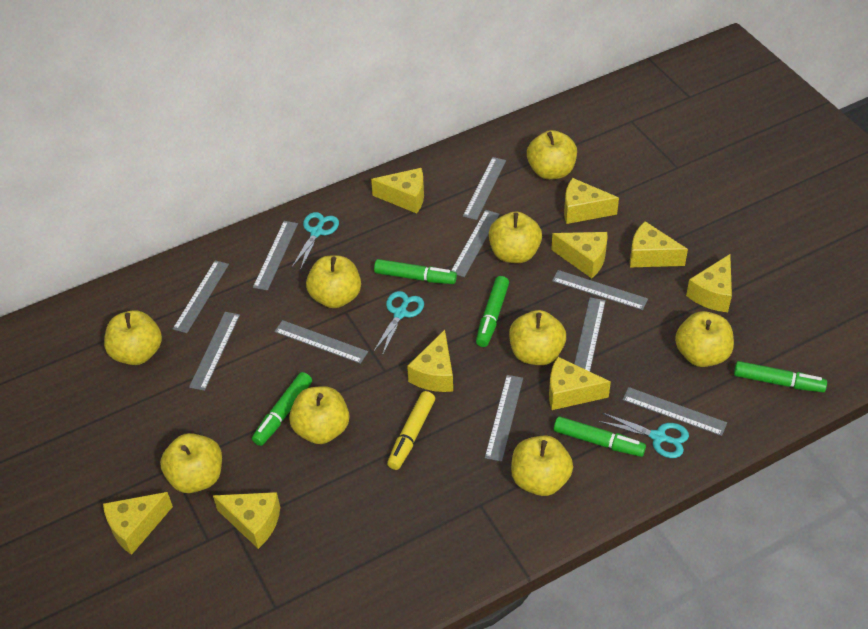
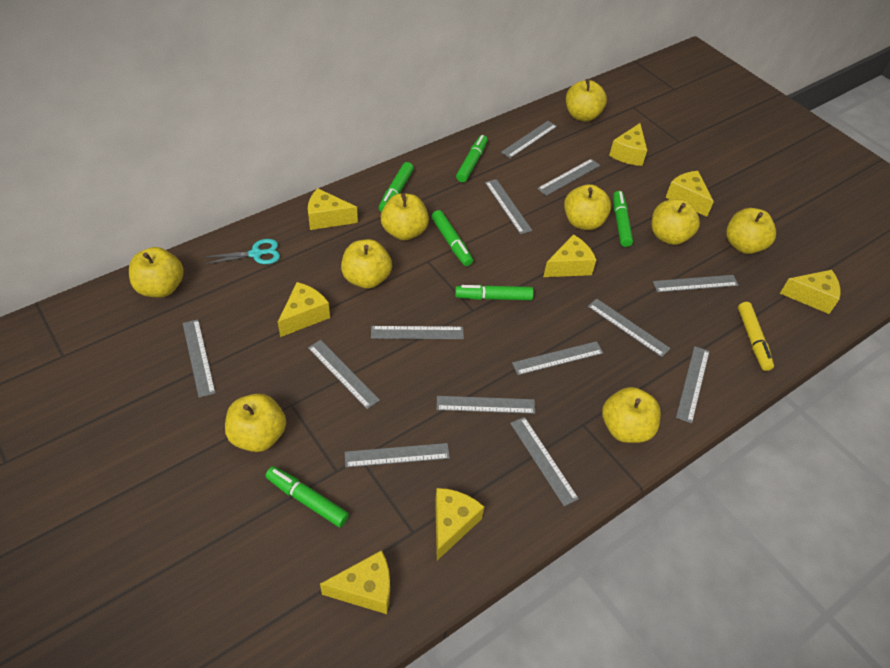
green marker: 5 -> 6
grey ruler: 10 -> 13
turquoise scissors: 3 -> 1
yellow cheese: 9 -> 8

